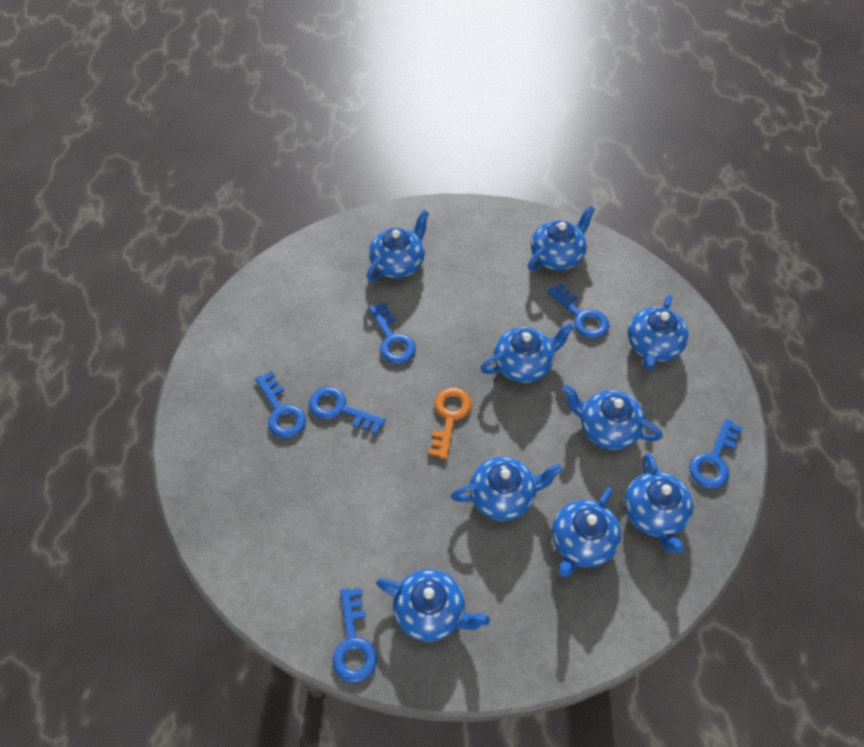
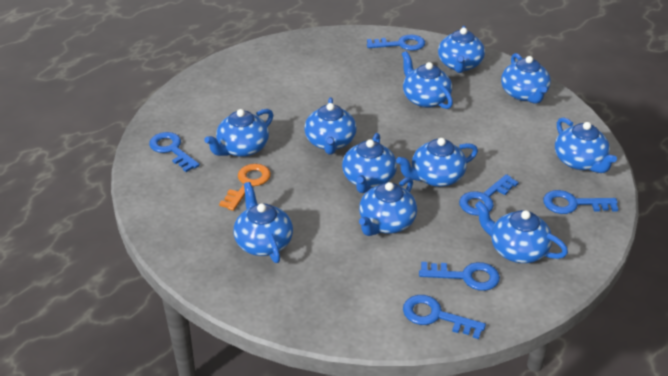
blue teapot: 9 -> 11

